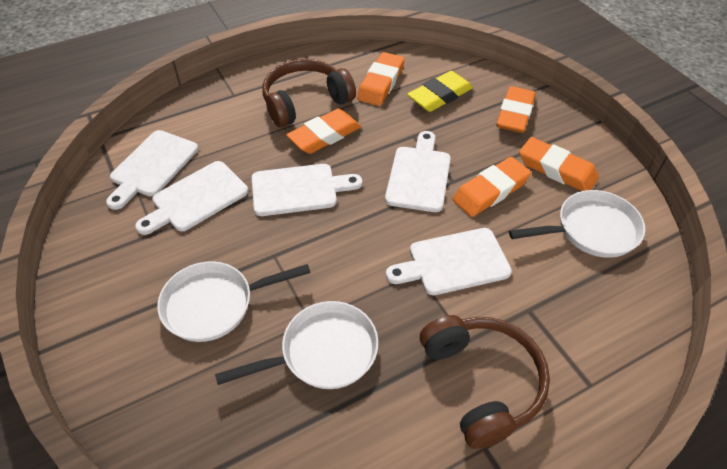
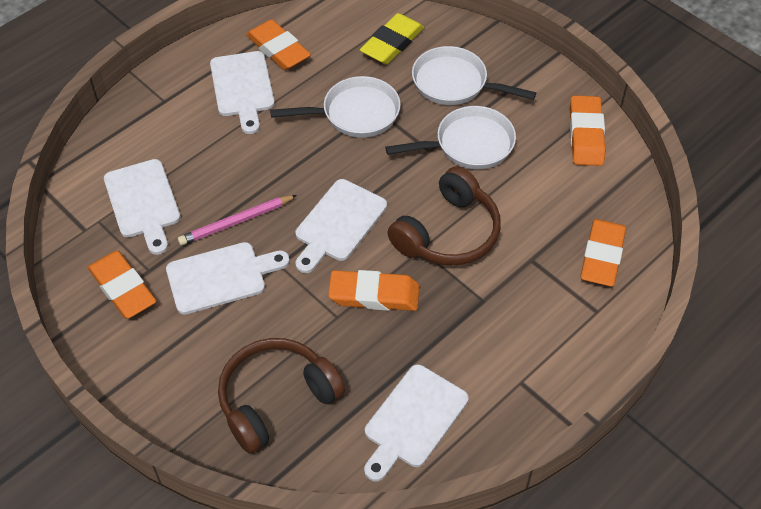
pink pencil: 0 -> 1

